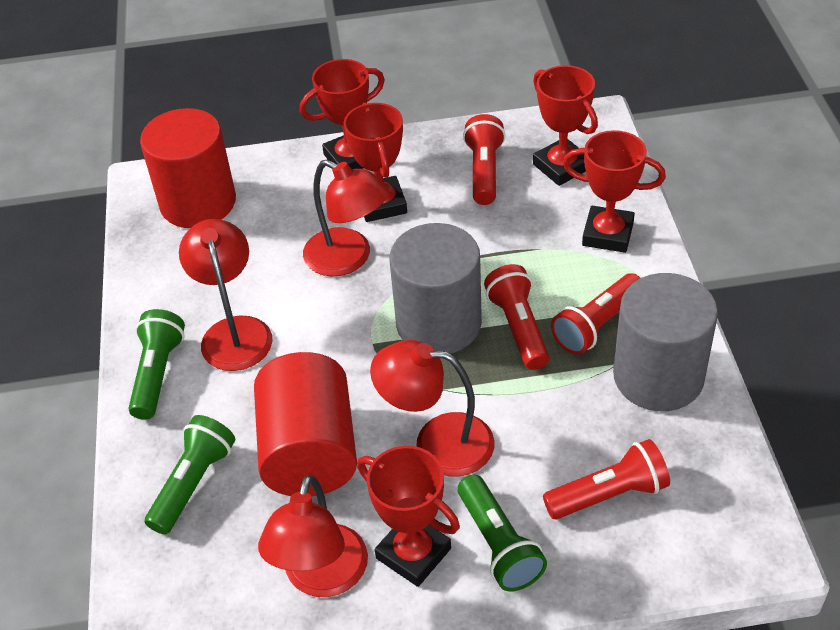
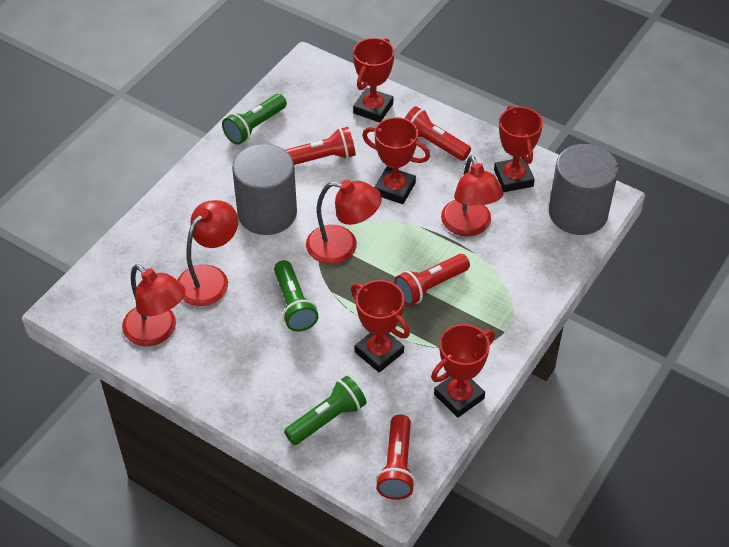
red cylinder: 2 -> 0

